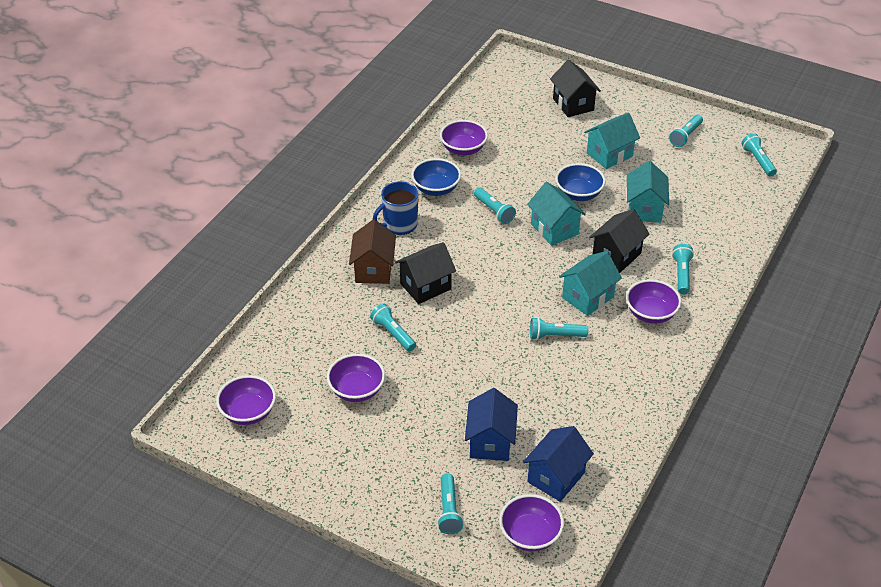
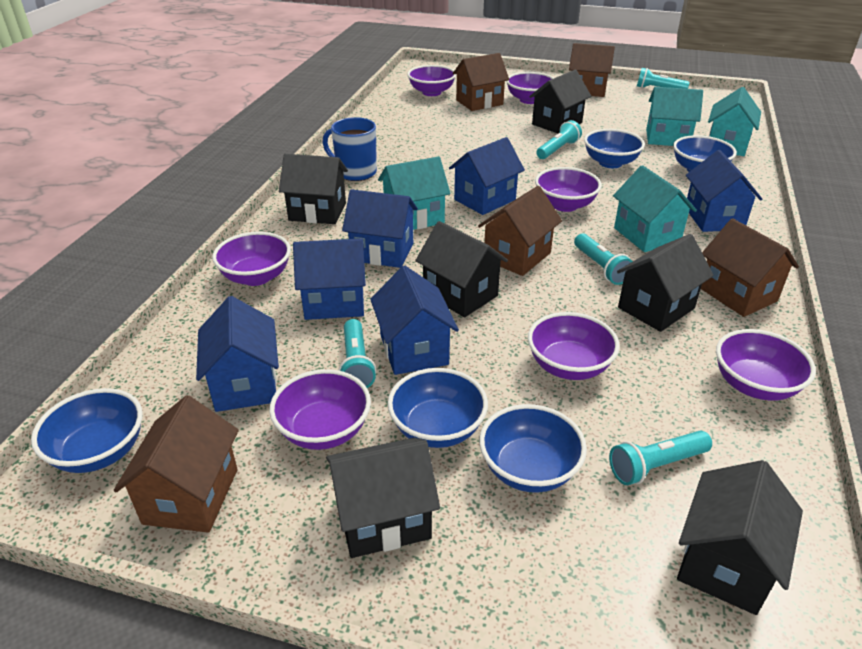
black house: 3 -> 6
blue bowl: 2 -> 5
blue house: 2 -> 6
brown house: 1 -> 5
purple bowl: 5 -> 7
turquoise flashlight: 7 -> 5

